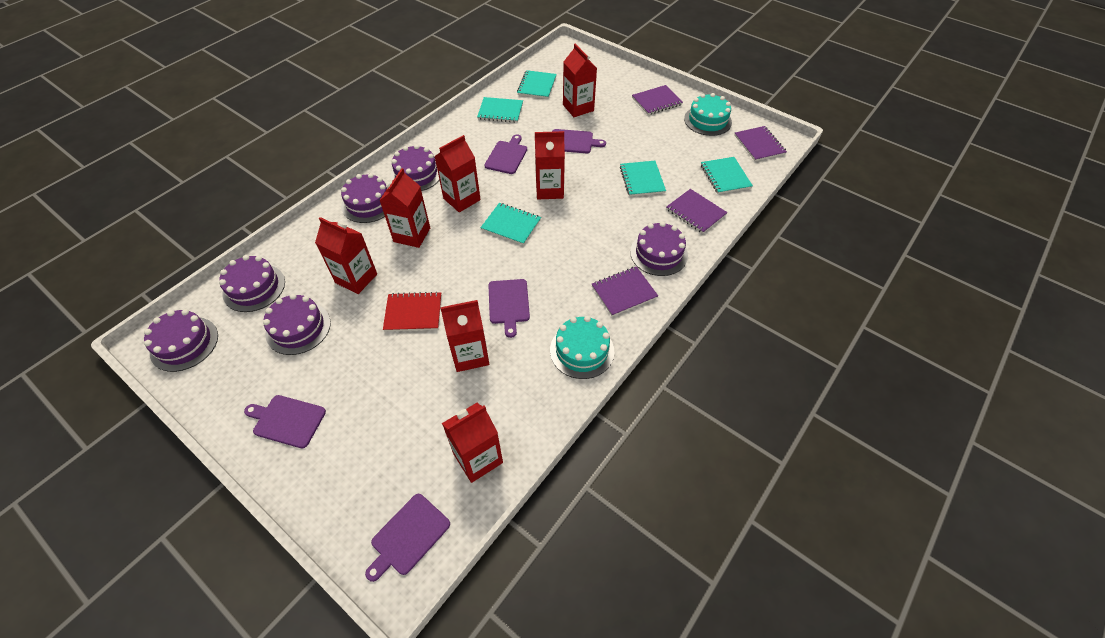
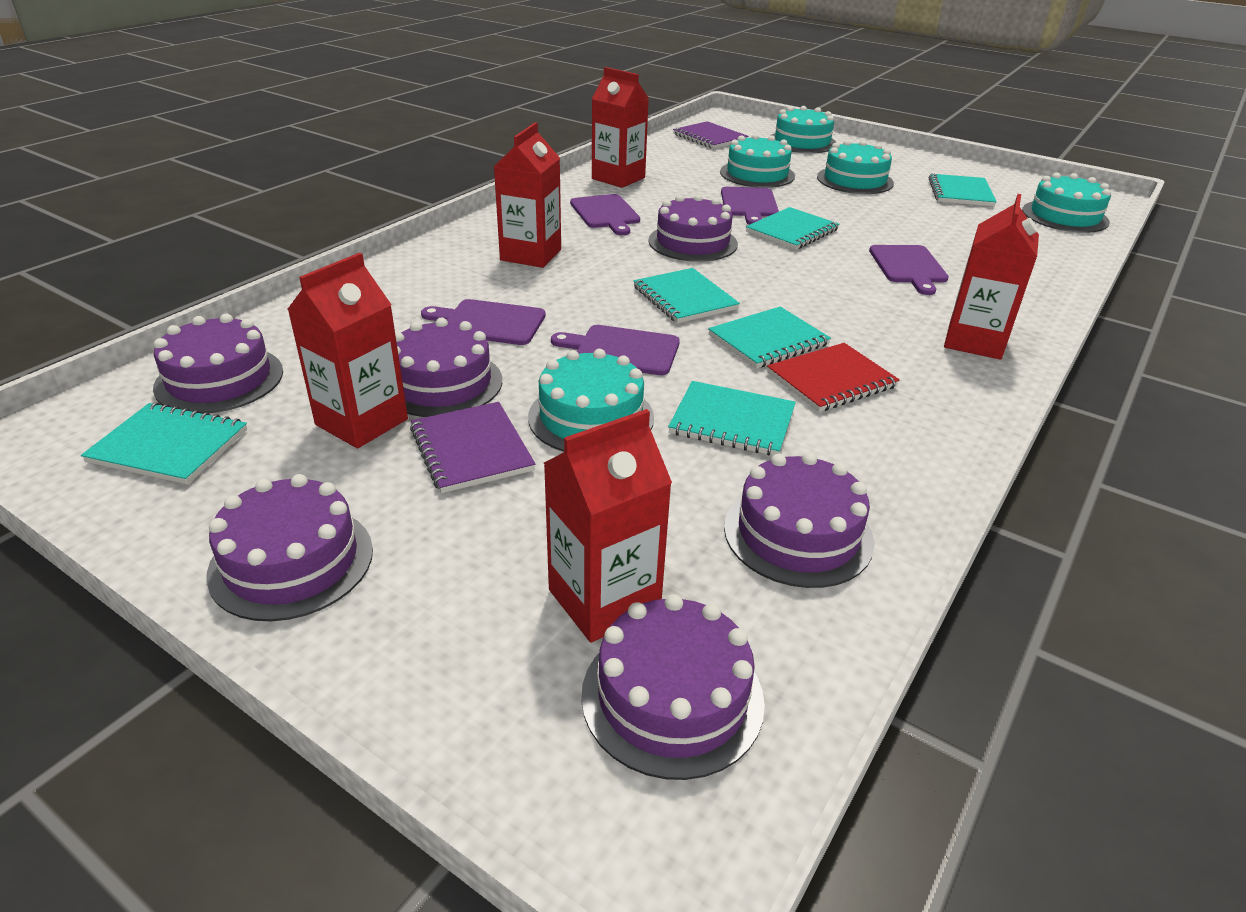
purple notebook: 4 -> 2
red carton: 7 -> 5
turquoise cake: 2 -> 5
turquoise notebook: 5 -> 6

